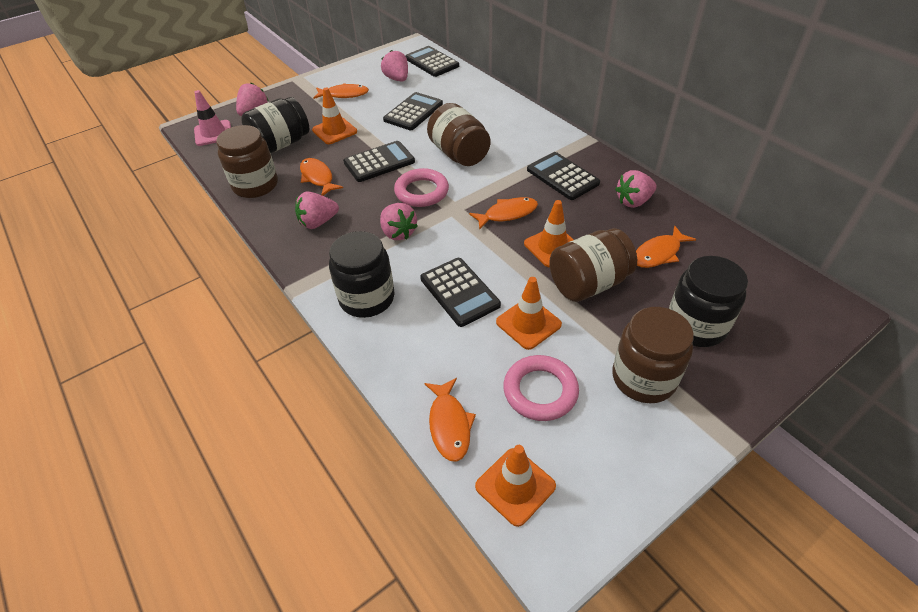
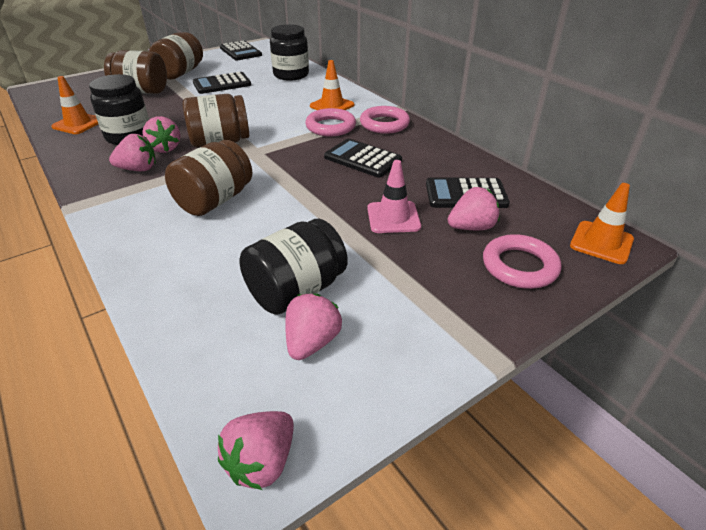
black calculator: 5 -> 4
orange fish: 5 -> 0
orange traffic cone: 4 -> 3
pink ring: 2 -> 3

